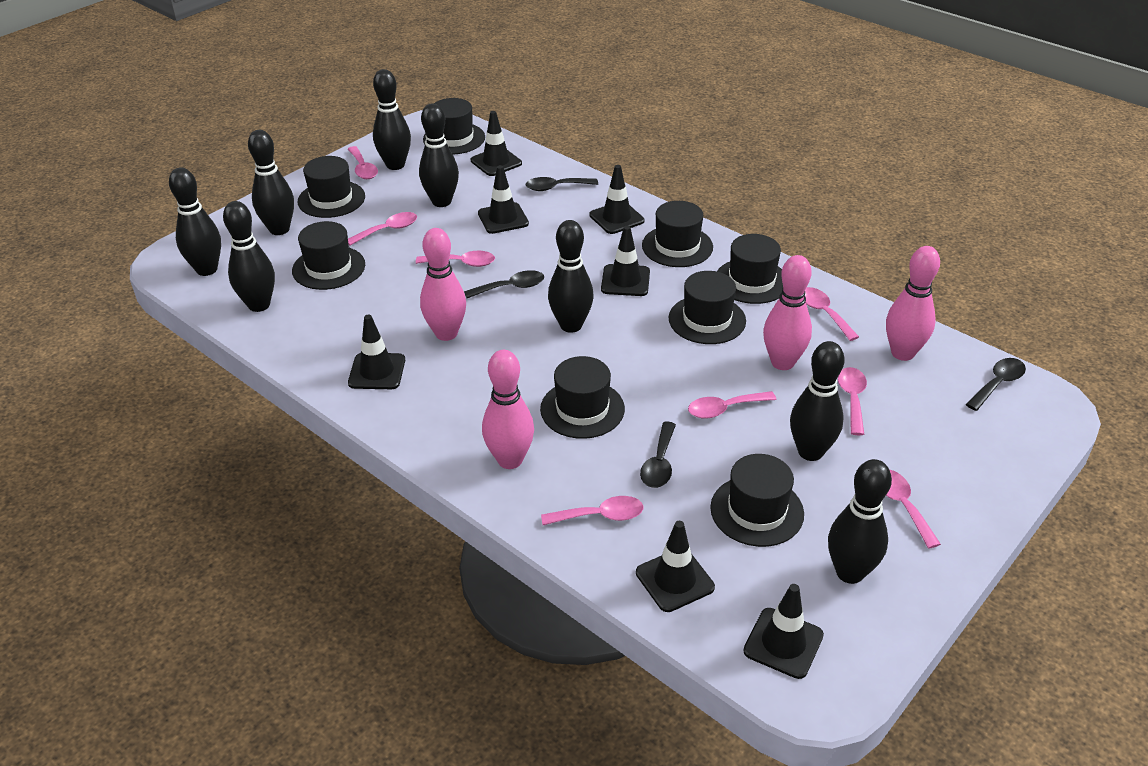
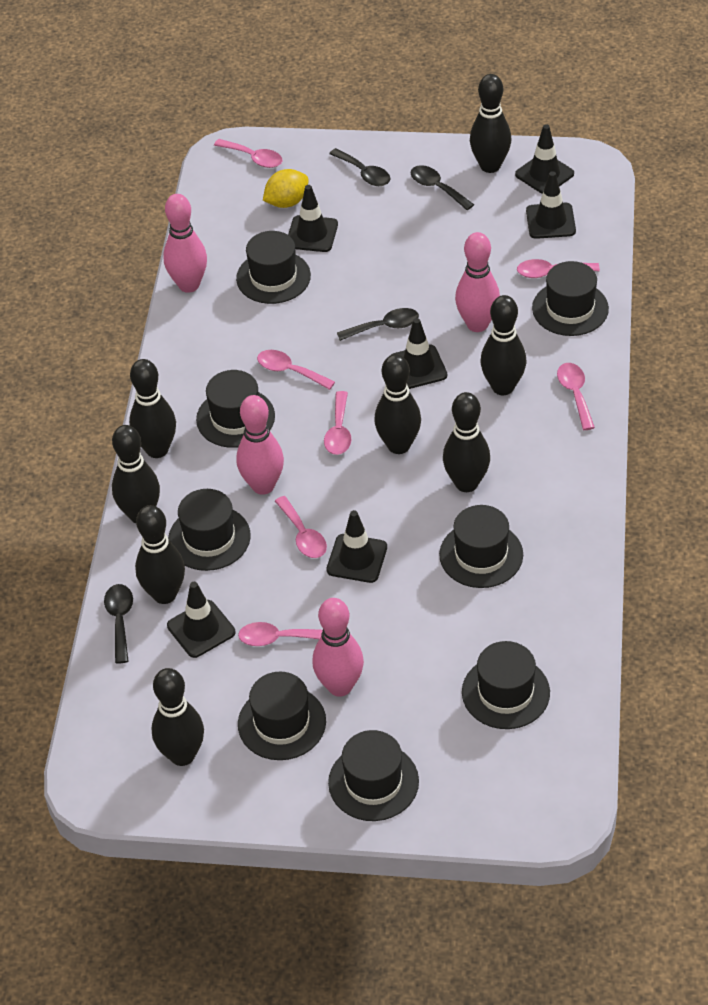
black traffic cone: 7 -> 6
pink spoon: 8 -> 7
yellow lemon: 0 -> 1

